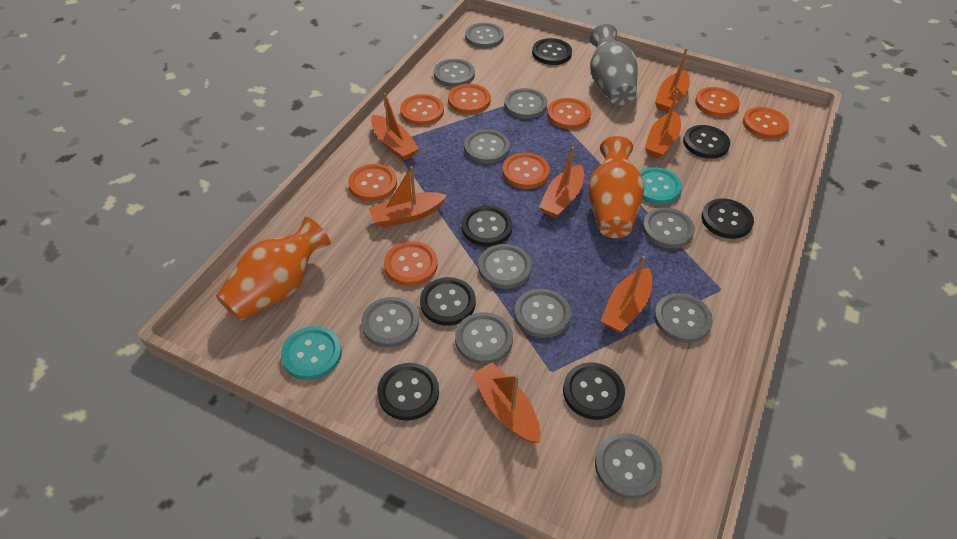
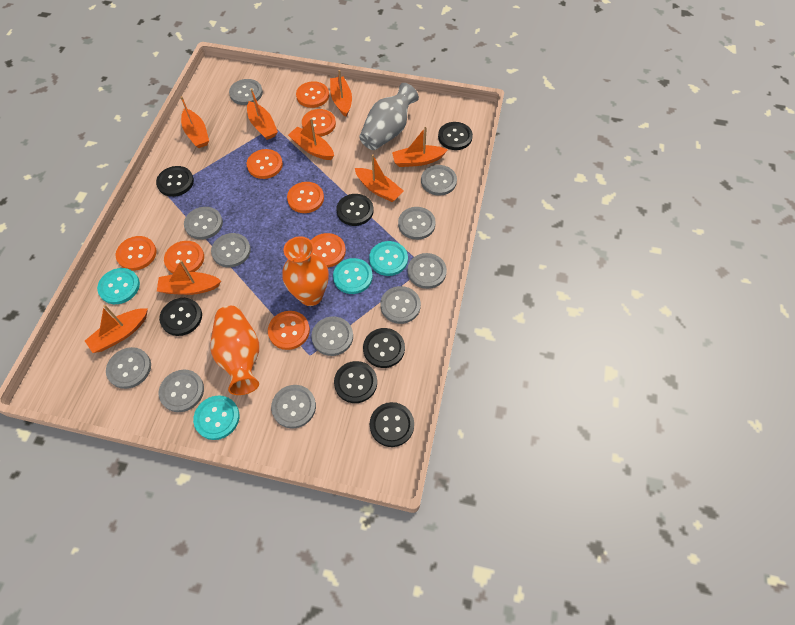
orange boat: 7 -> 8
turquoise button: 2 -> 4

